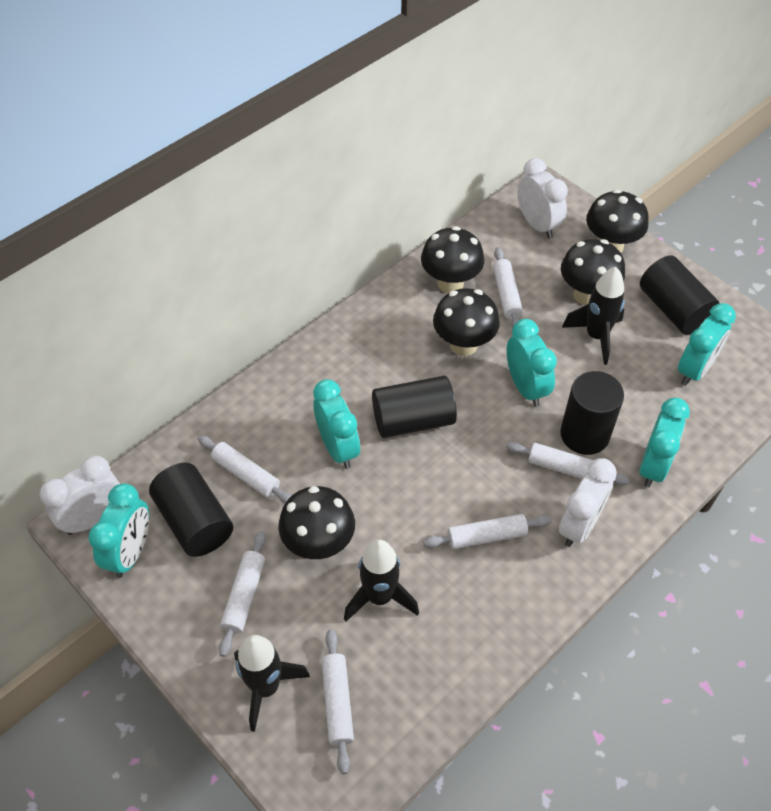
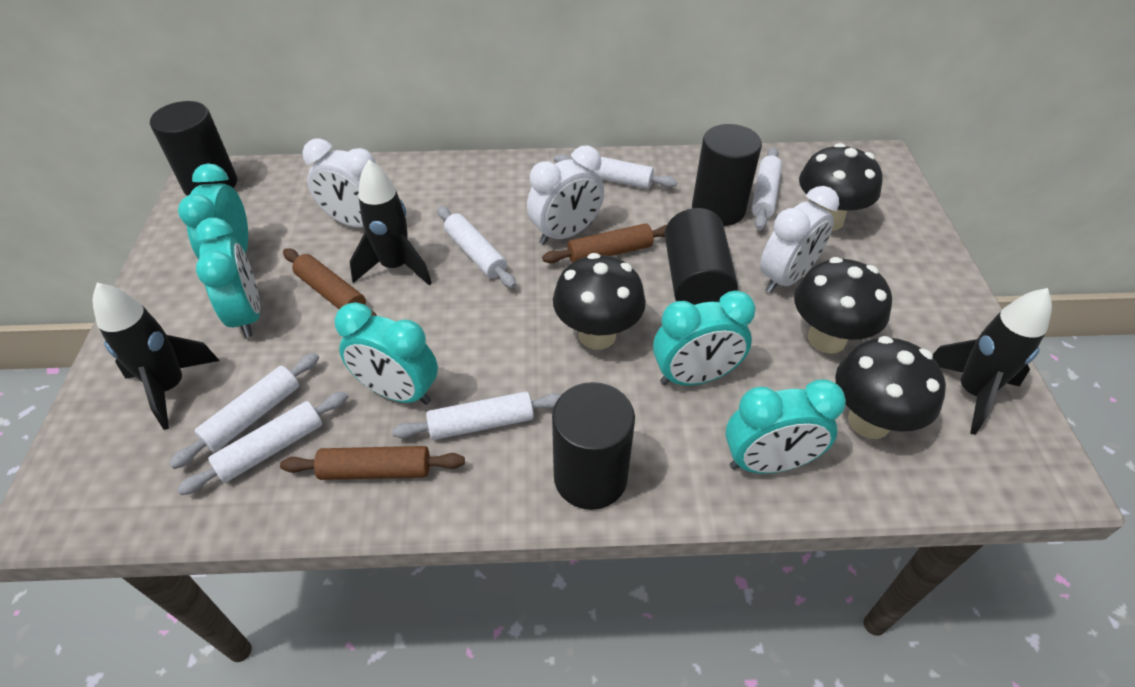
black mushroom: 5 -> 4
brown rolling pin: 0 -> 3

